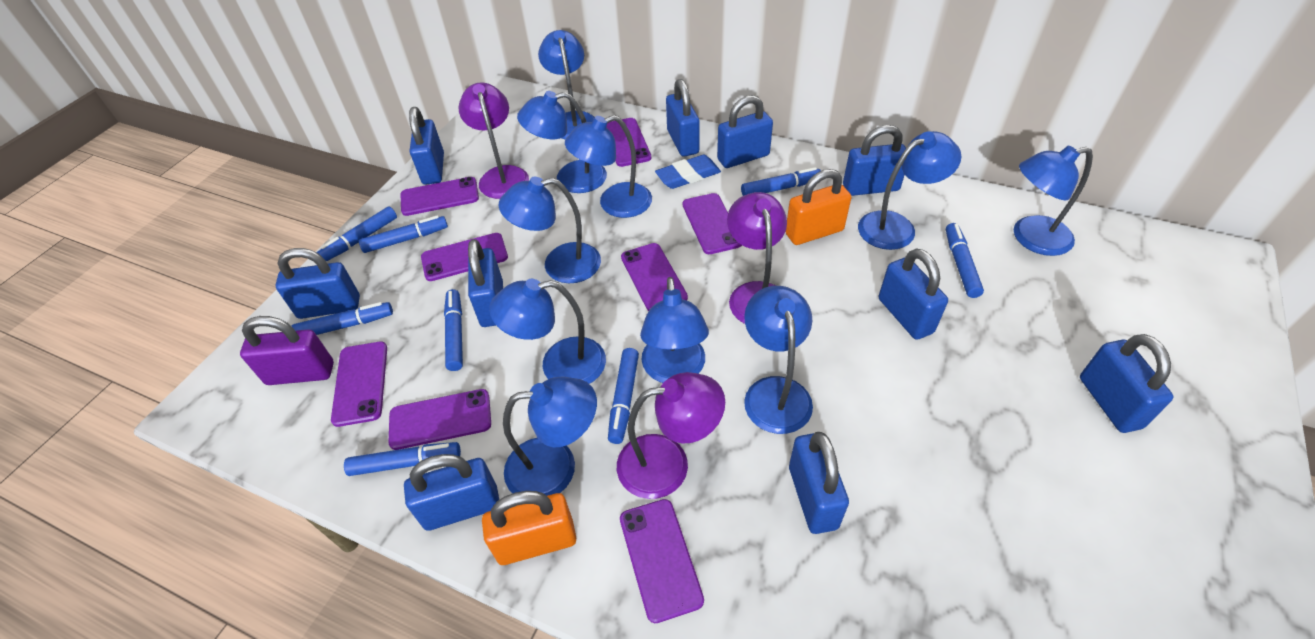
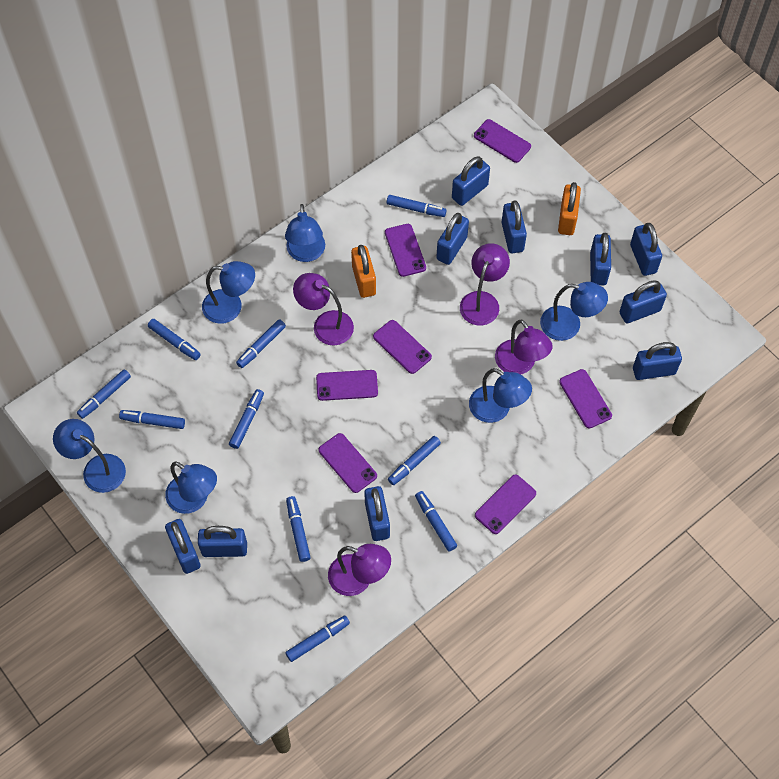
blue eraser: 1 -> 0
blue lamp: 10 -> 6
blue marker: 8 -> 10
purple lamp: 3 -> 4
purple padlock: 1 -> 0
purple phone: 8 -> 7

